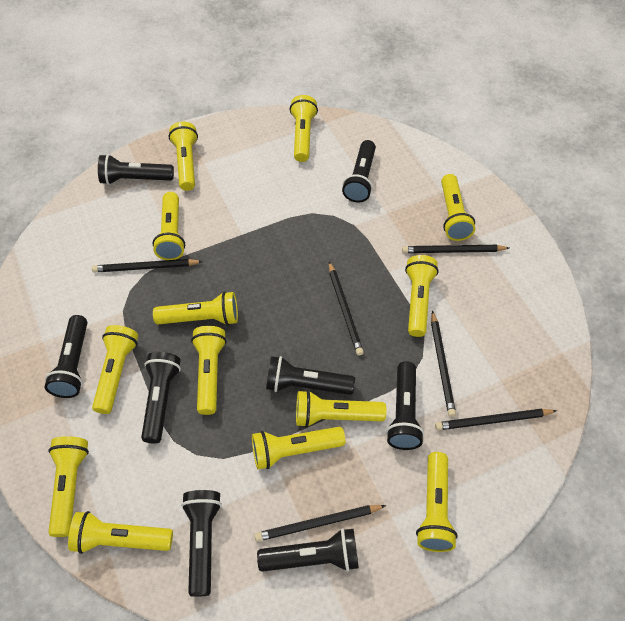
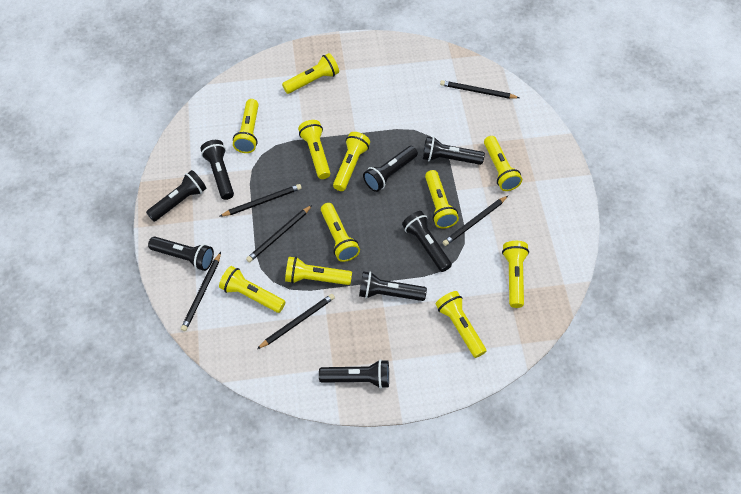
yellow flashlight: 13 -> 11

